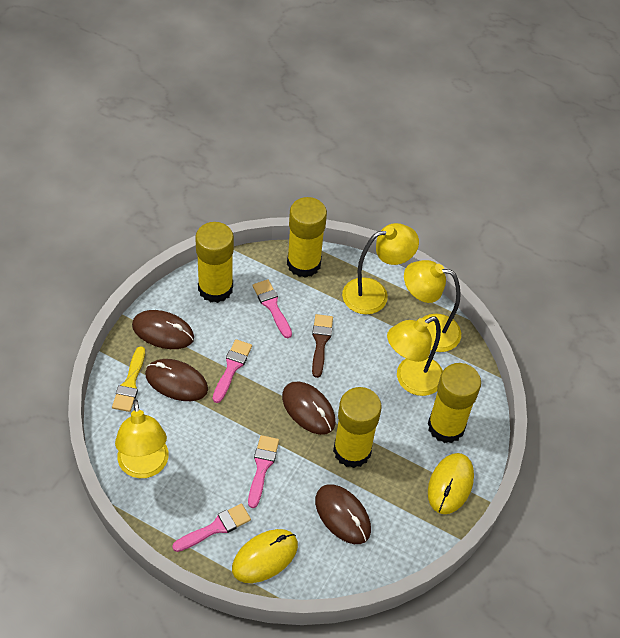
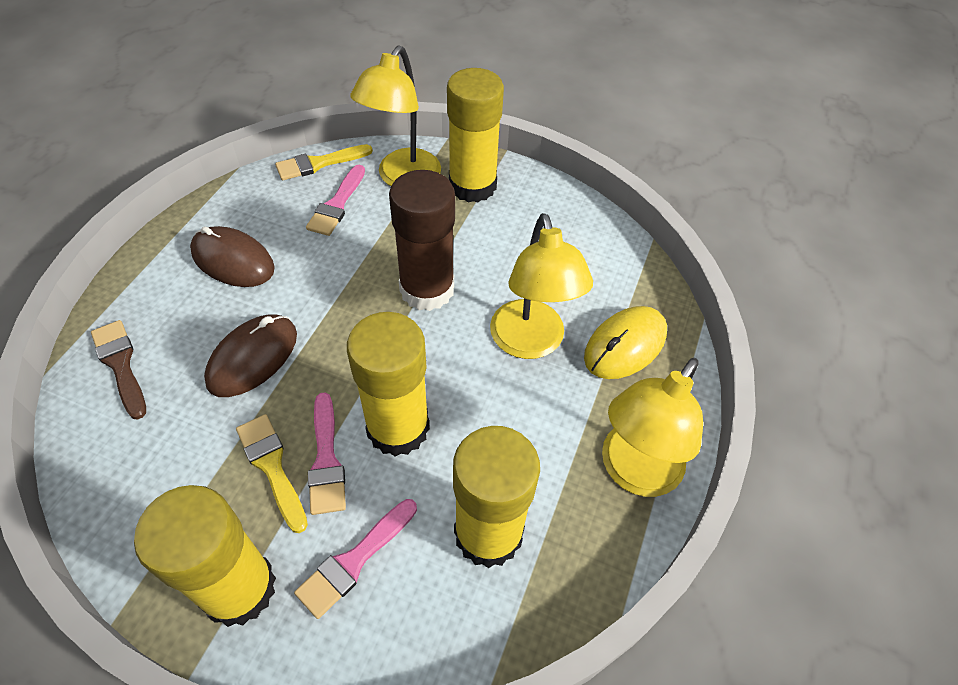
brown glue stick: 0 -> 1
brown mouse: 4 -> 2
pink brush: 4 -> 3
yellow brush: 1 -> 2
yellow lamp: 4 -> 3
yellow mouse: 2 -> 1

